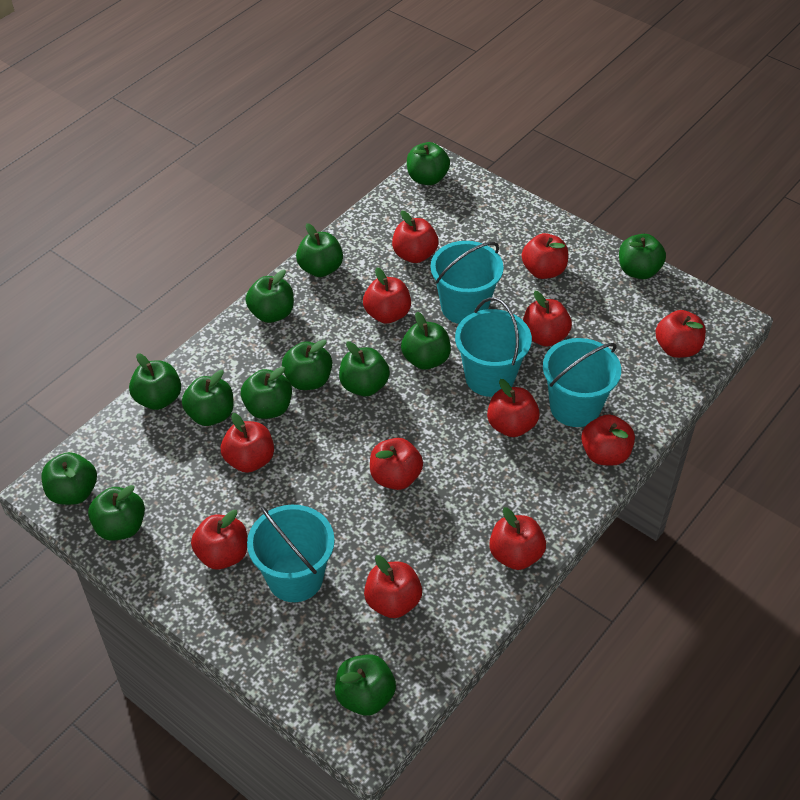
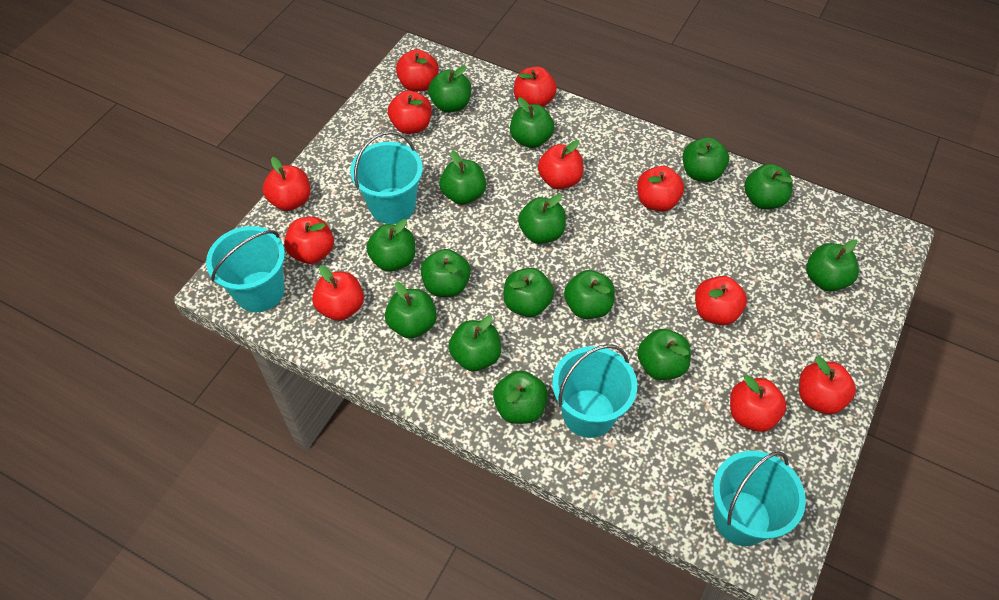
green apple: 13 -> 15
red apple: 12 -> 11

